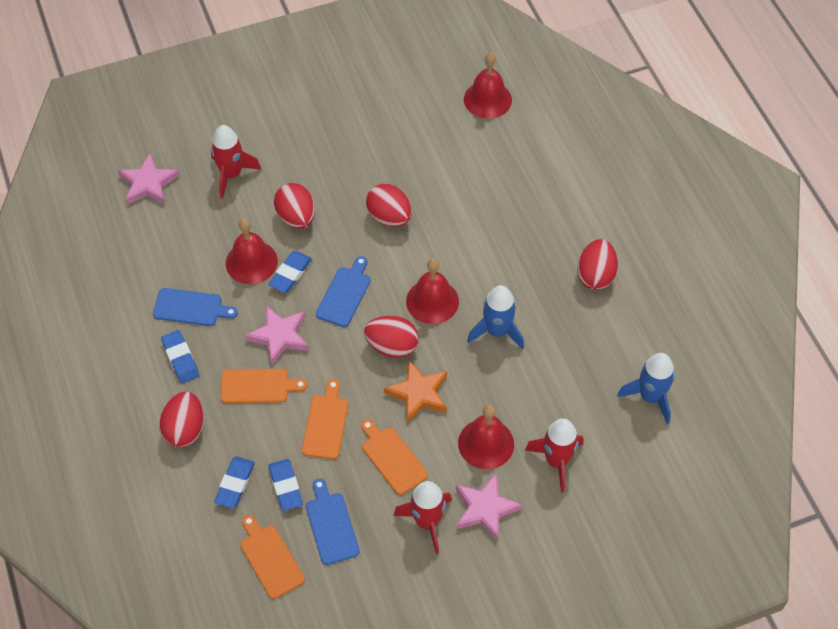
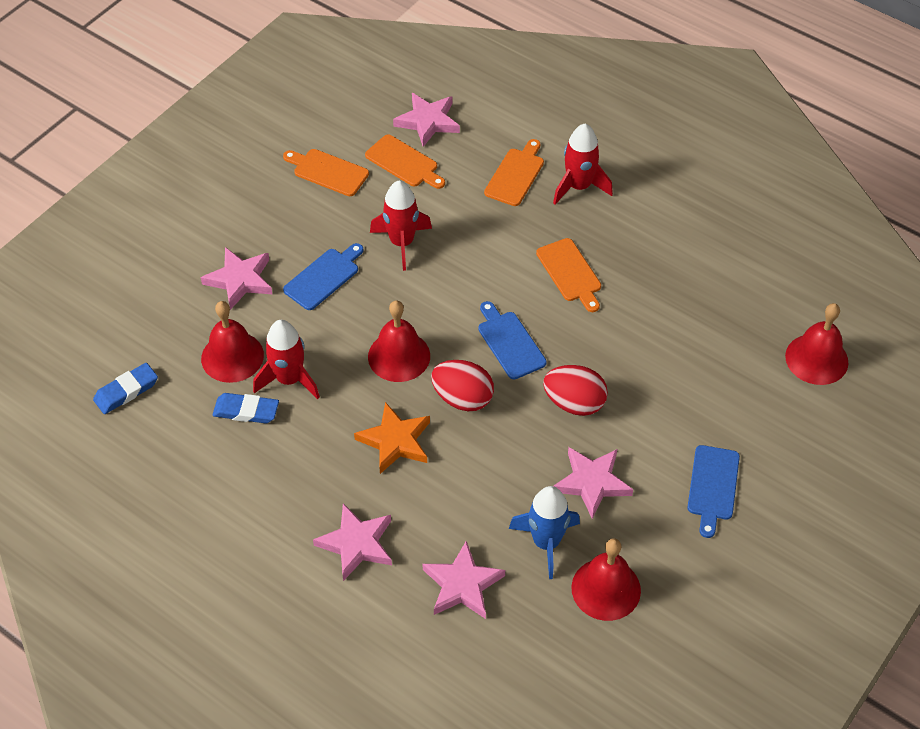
blue eraser: 4 -> 2
blue rocket: 2 -> 1
pink star: 3 -> 5
red egg: 5 -> 2

